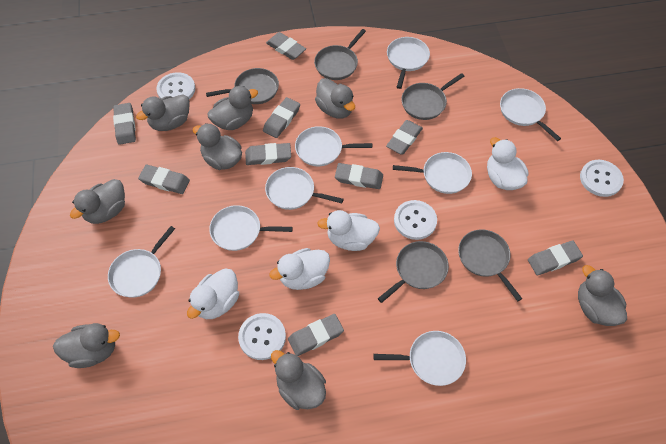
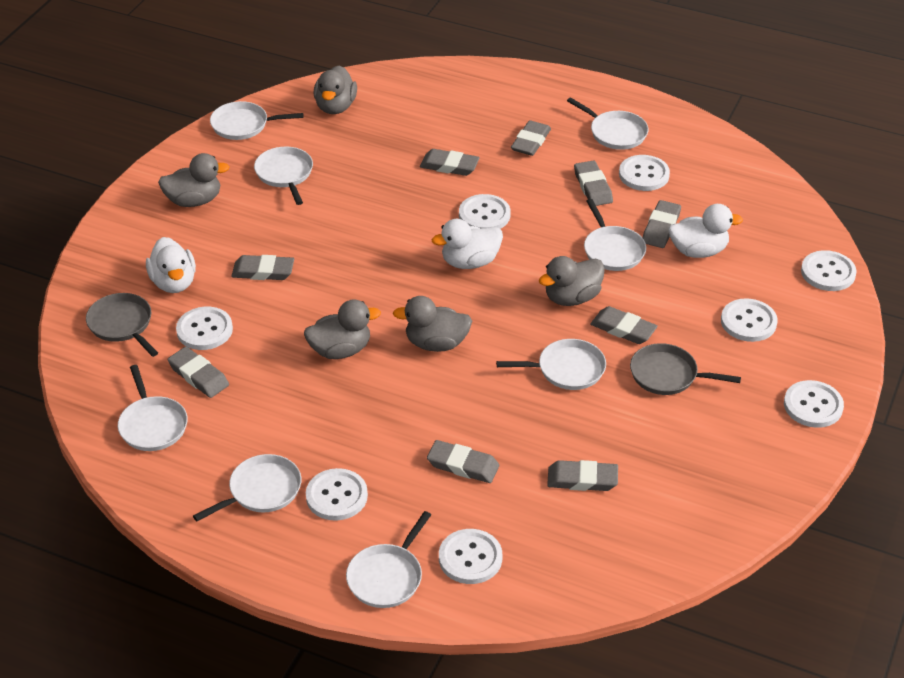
grey duck: 8 -> 5
grey pan: 5 -> 2
white button: 4 -> 8
white duck: 4 -> 3

